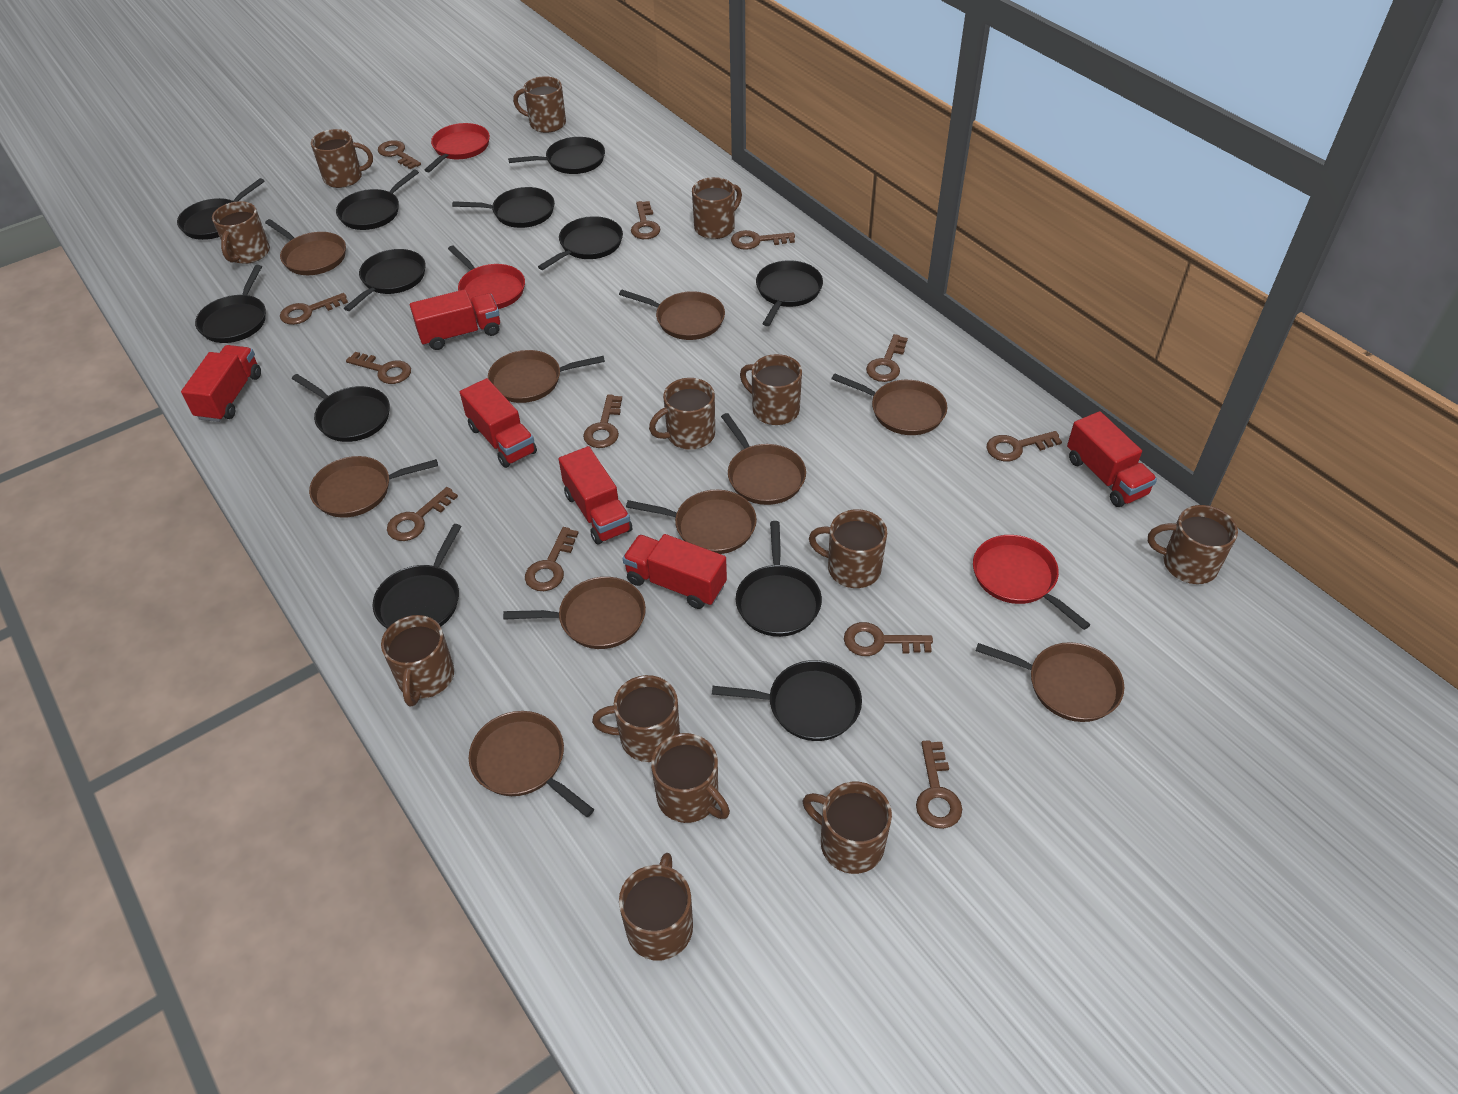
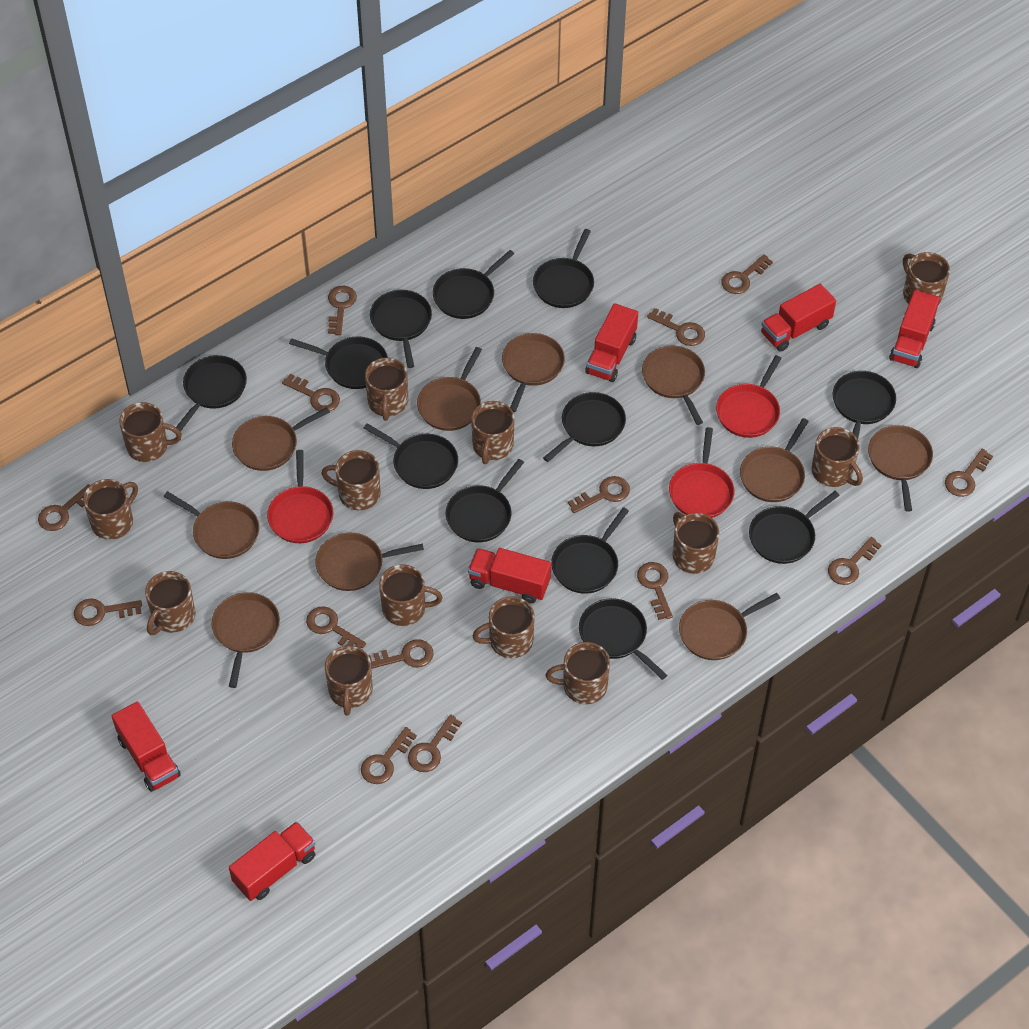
brown key: 12 -> 14

